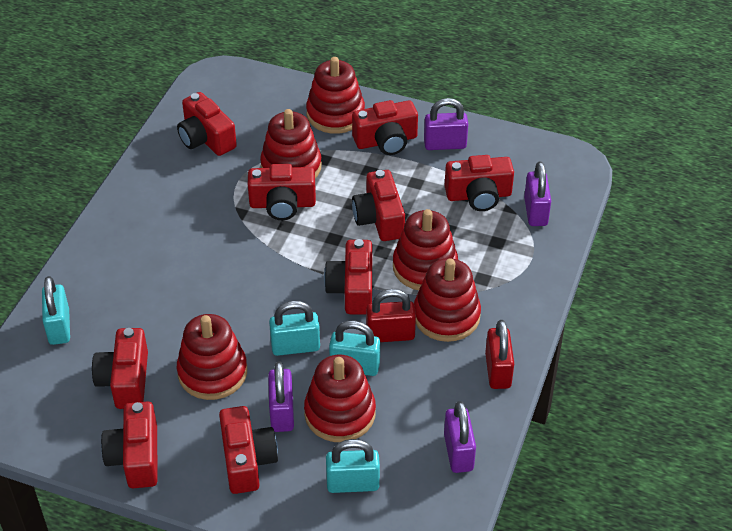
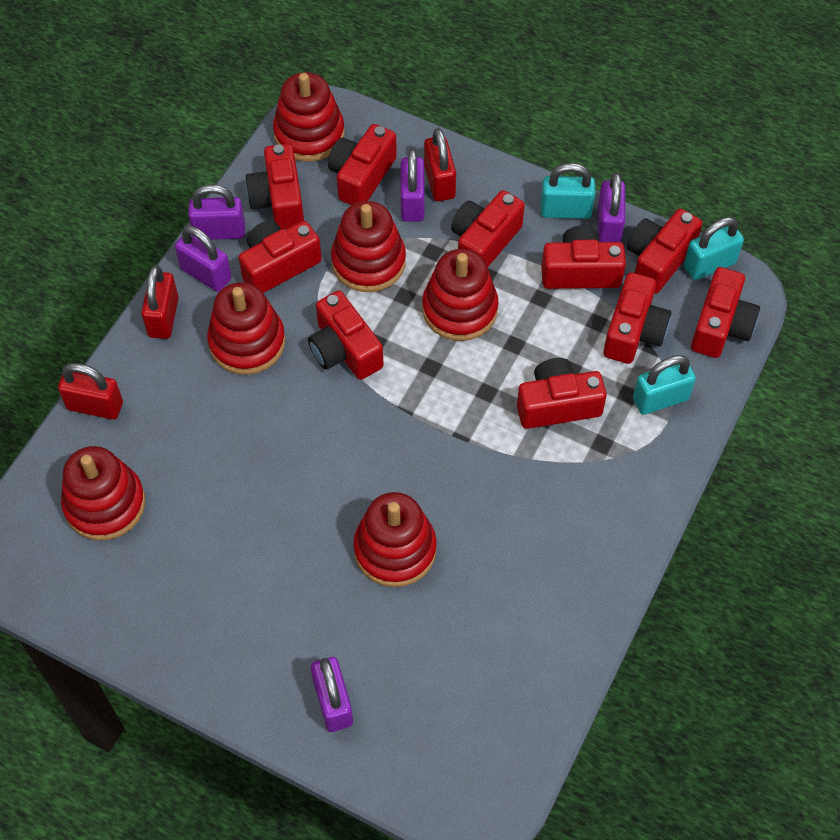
purple padlock: 4 -> 5
red camera: 9 -> 10
red padlock: 2 -> 3
turquoise padlock: 4 -> 3

